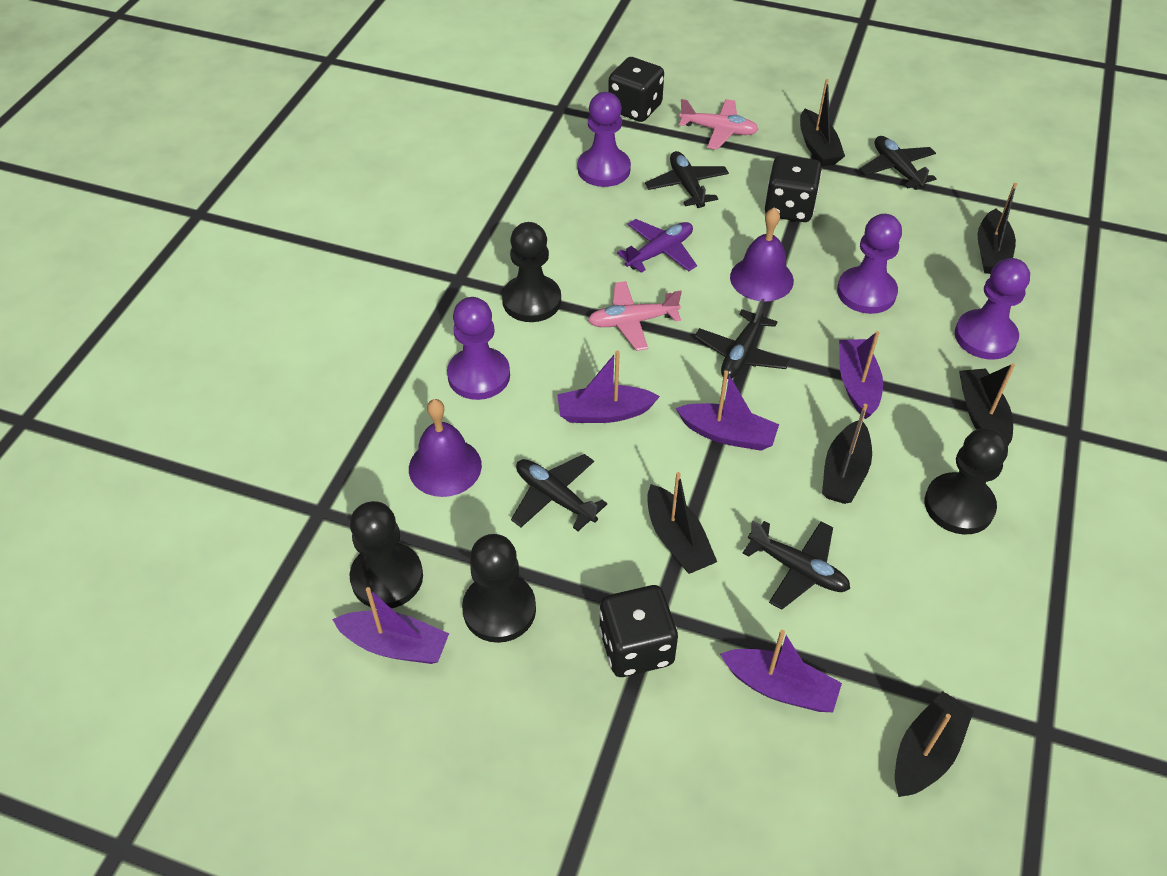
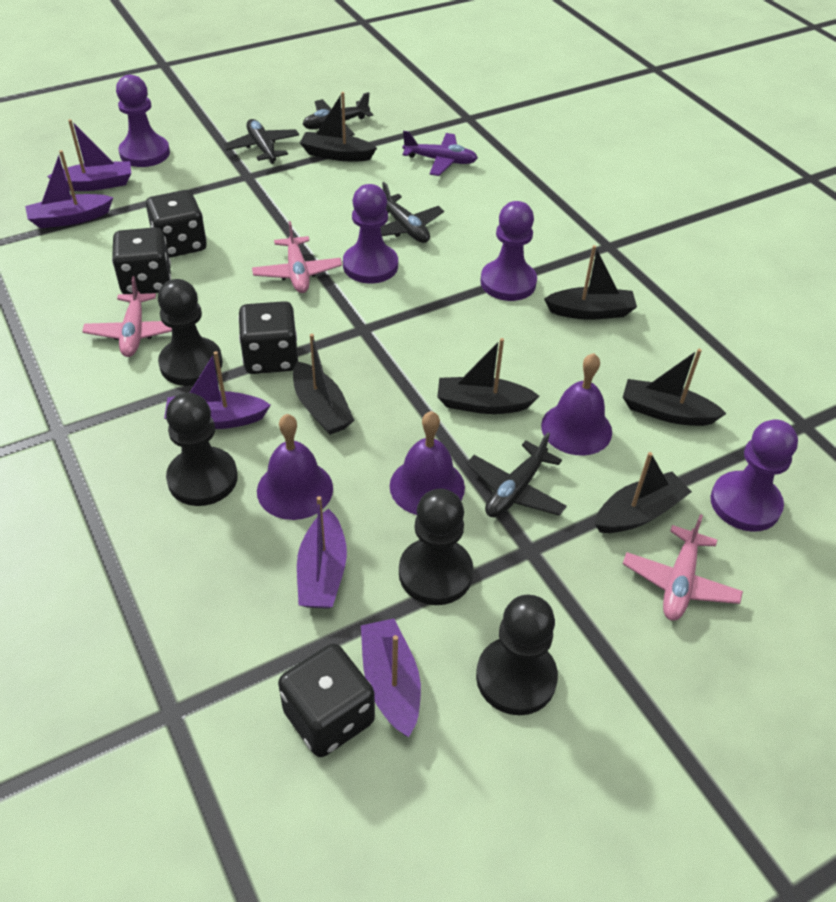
black dice: 3 -> 4
black plane: 5 -> 4
pink plane: 2 -> 3
purple bell: 2 -> 3

